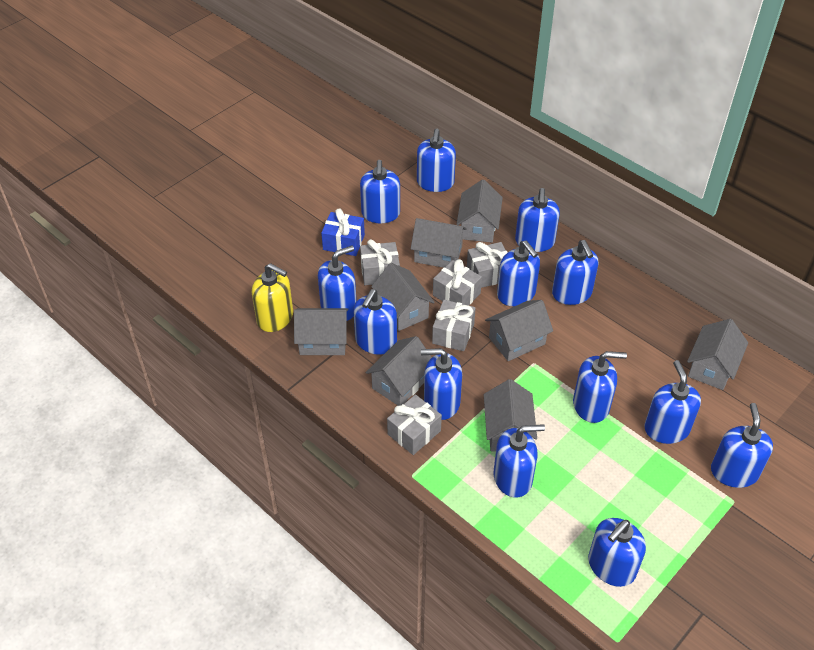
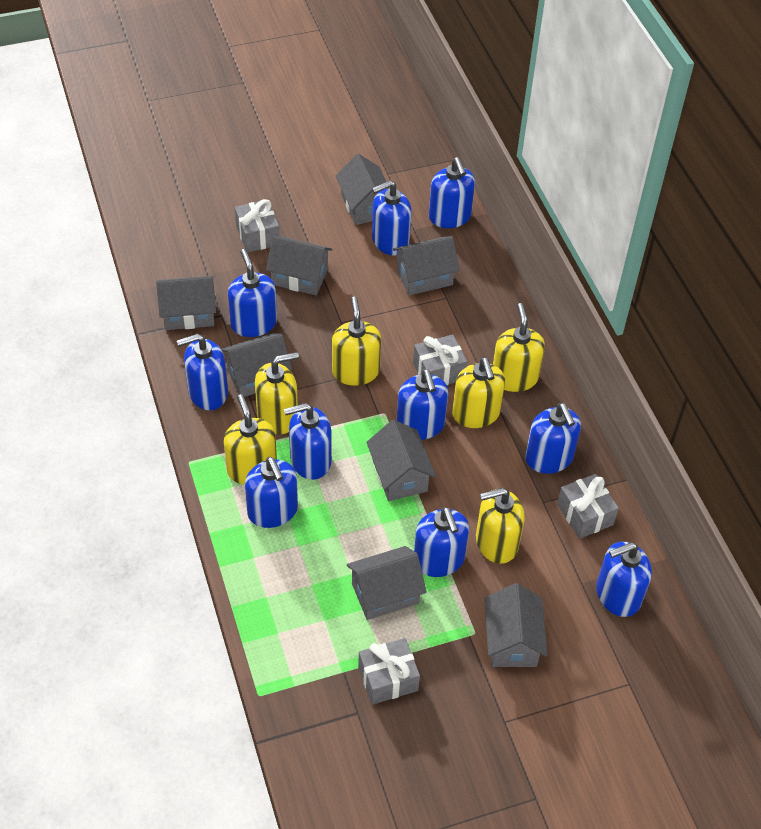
blue gift: 1 -> 0
blue soap dispenser: 13 -> 10
grey gift: 5 -> 4
yellow soap dispenser: 1 -> 6

